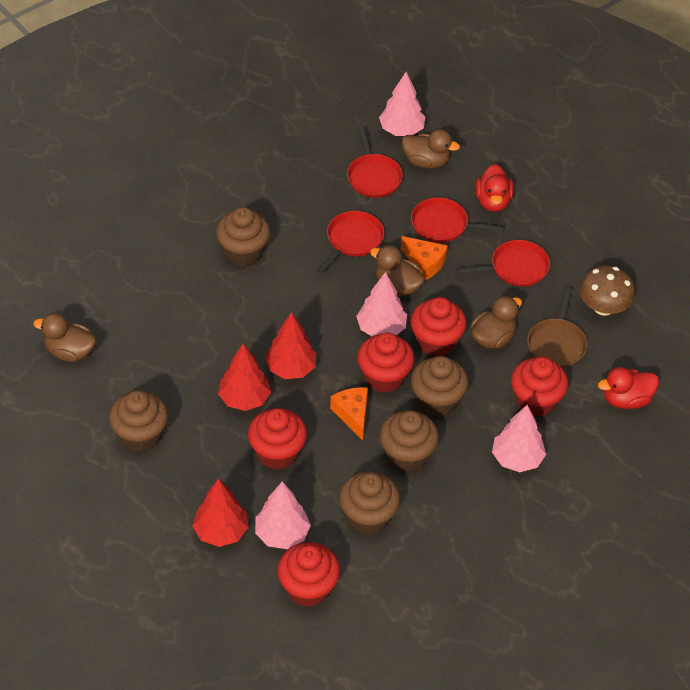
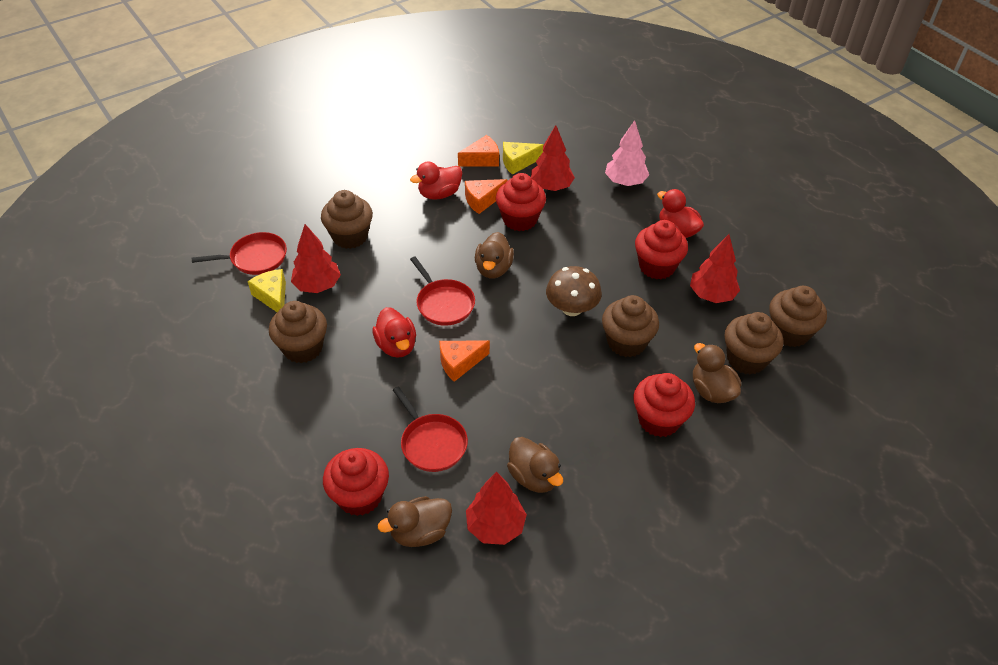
brown pan: 1 -> 0
orange cheese: 2 -> 3
pink tree: 4 -> 1
red cupcake: 5 -> 4
red duck: 2 -> 3
red pan: 4 -> 3
red tree: 3 -> 4
yellow cheese: 0 -> 2

